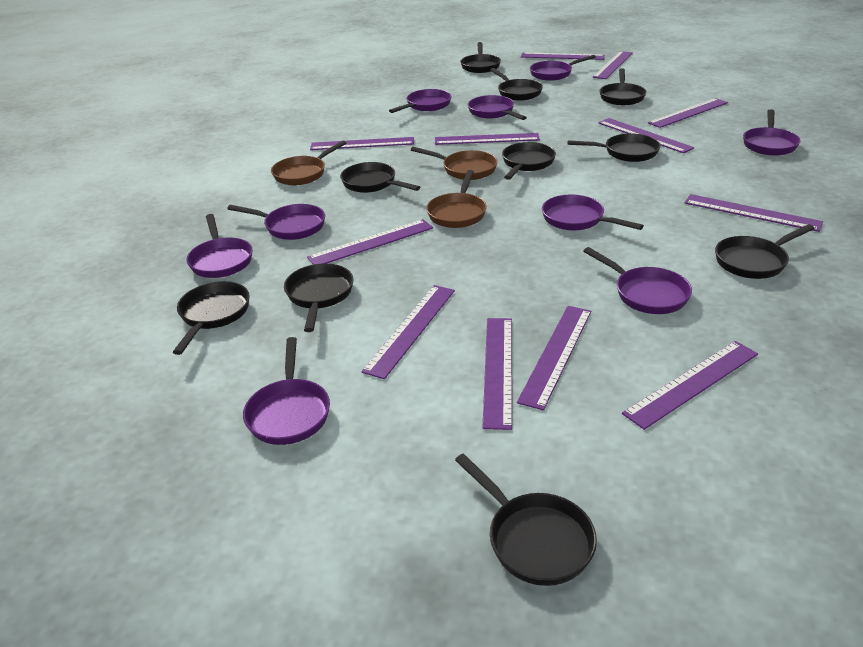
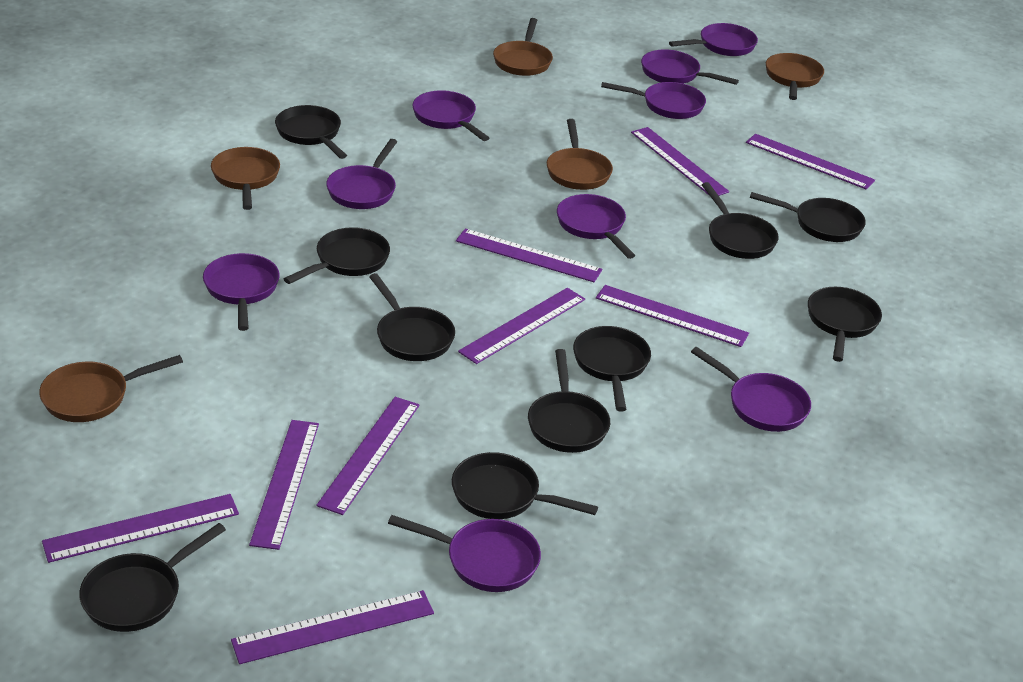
brown pan: 3 -> 5
purple ruler: 12 -> 9

